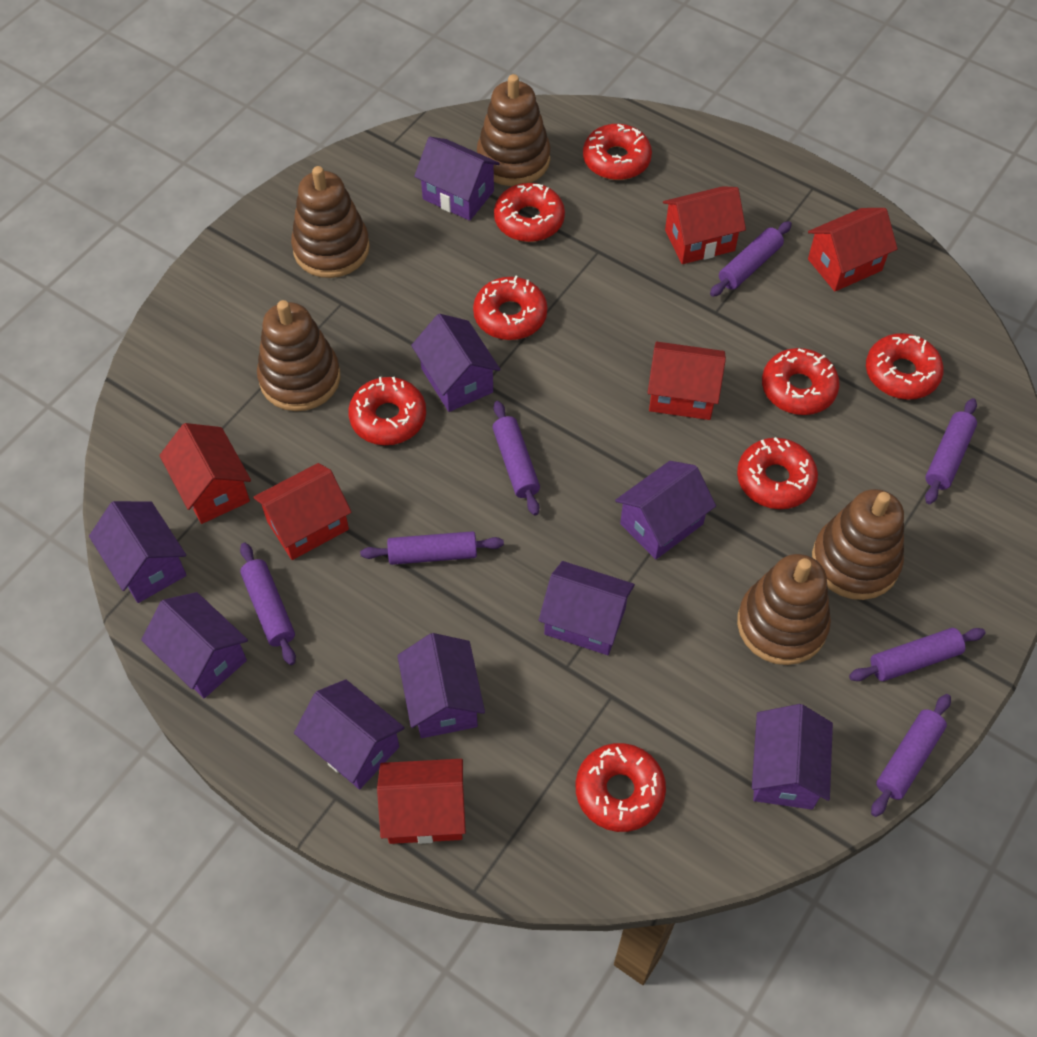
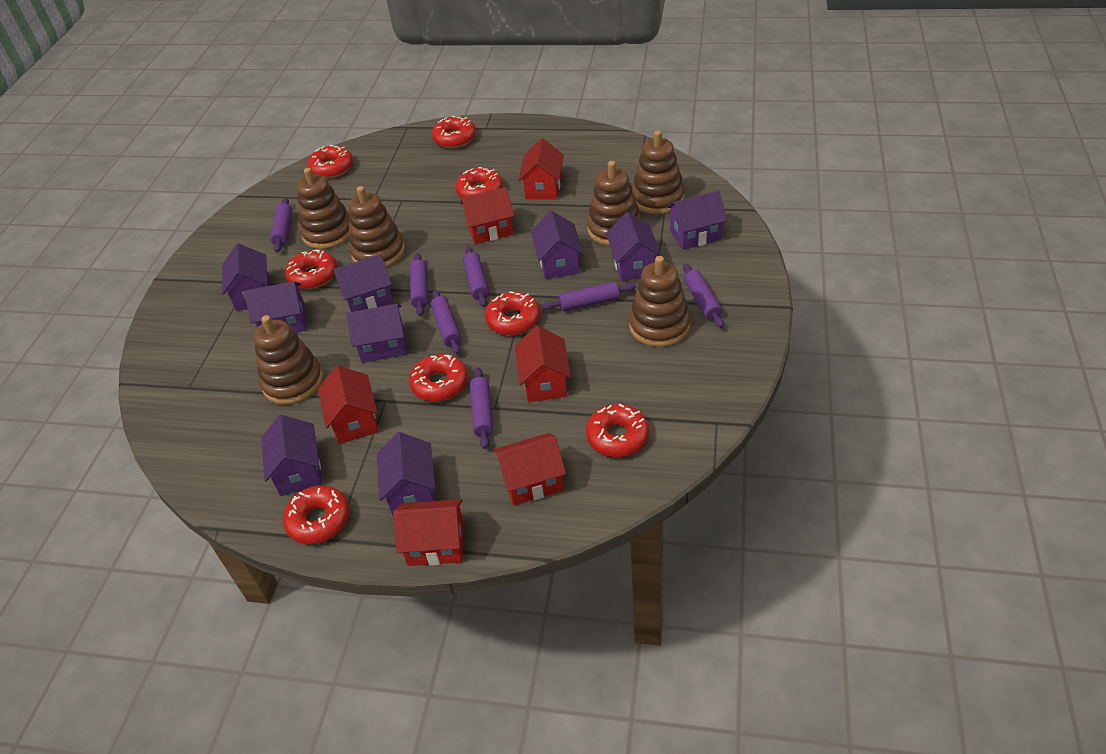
brown stacking toy: 5 -> 6

